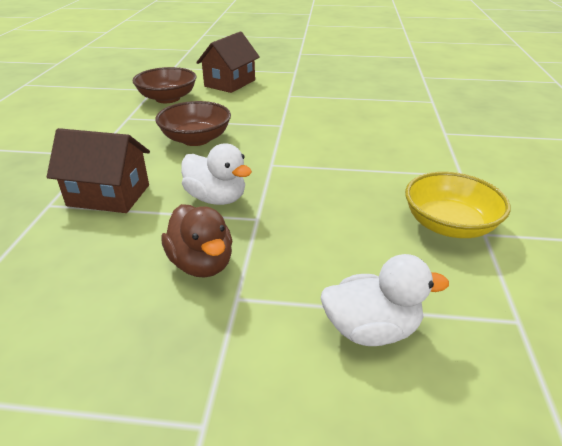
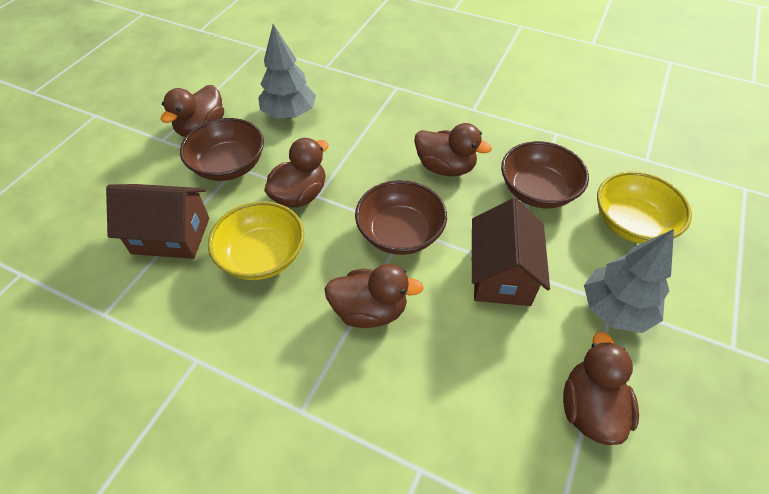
brown bowl: 2 -> 3
brown duck: 1 -> 5
grey tree: 0 -> 2
white duck: 2 -> 0
yellow bowl: 1 -> 2

